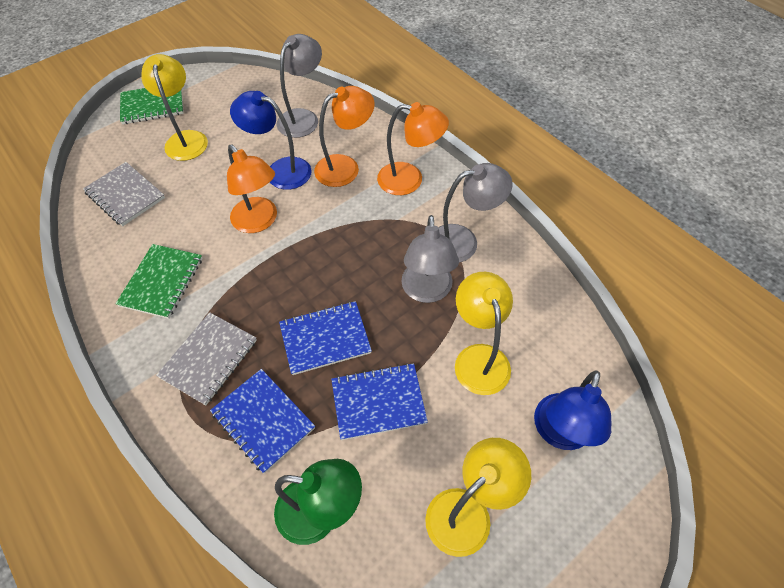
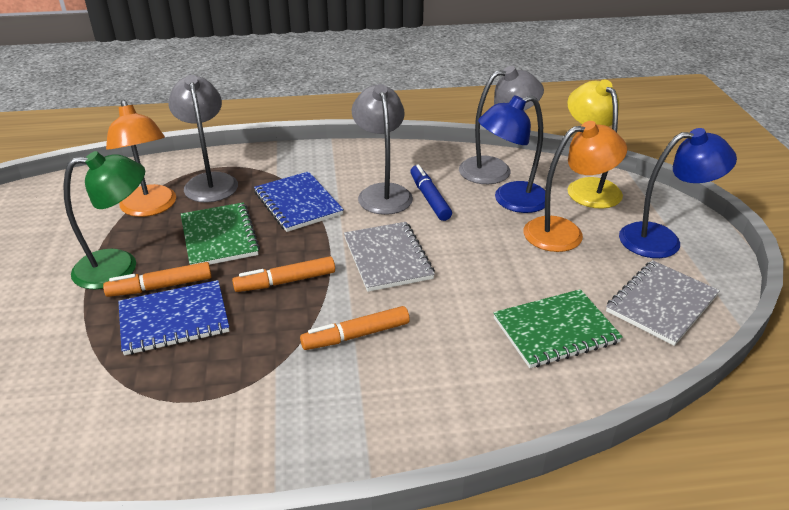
blue marker: 0 -> 1
blue notebook: 3 -> 2
orange lamp: 3 -> 2
orange marker: 0 -> 3
yellow lamp: 3 -> 1

